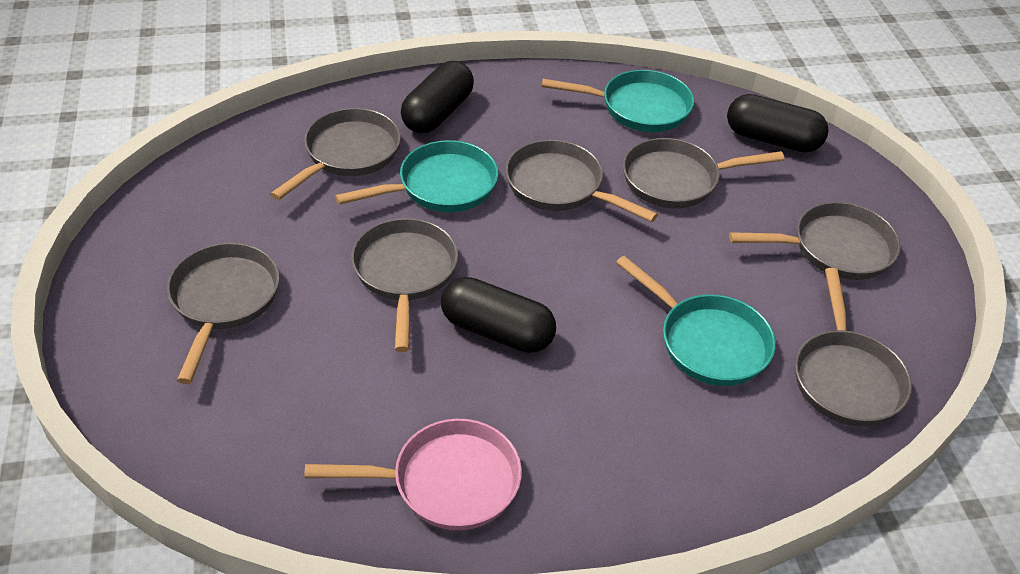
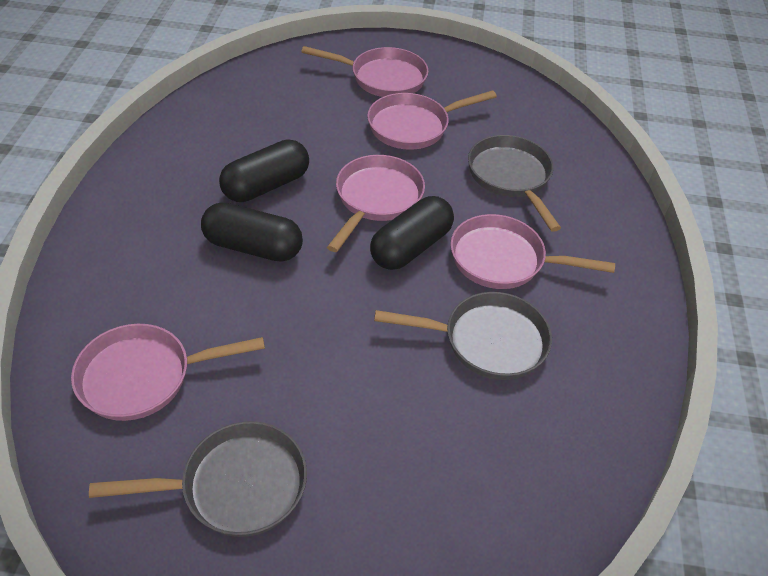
grey pan: 7 -> 3
pink pan: 1 -> 5
turquoise pan: 3 -> 0

